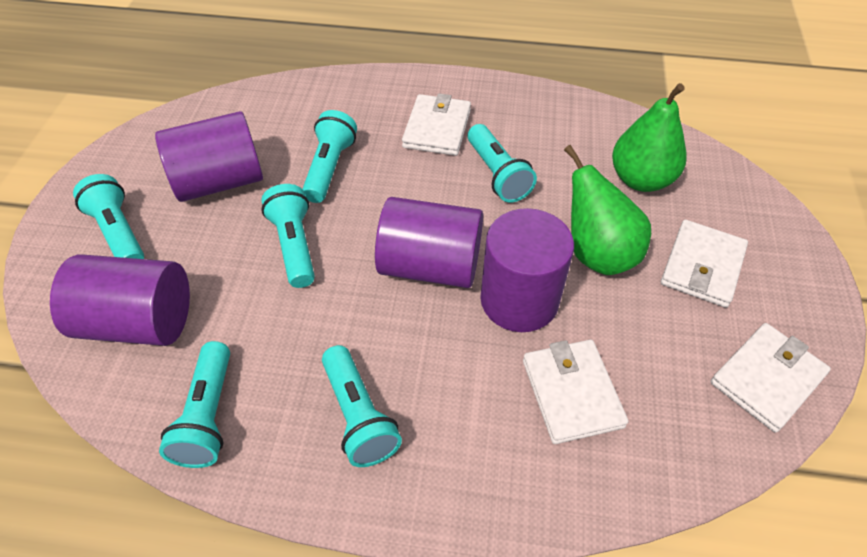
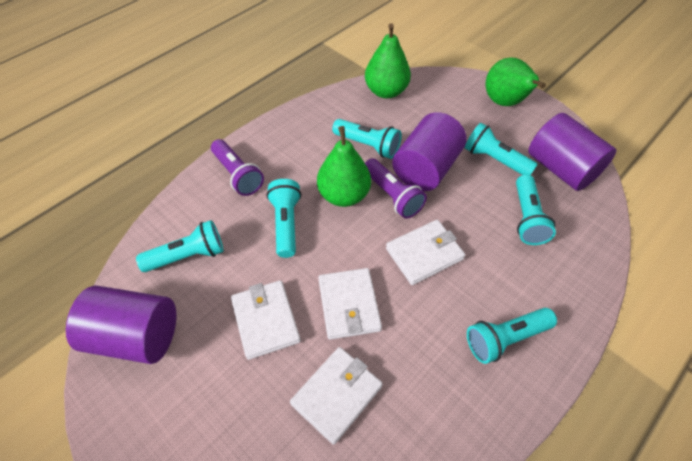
green pear: 2 -> 3
purple cylinder: 4 -> 3
purple flashlight: 0 -> 2

